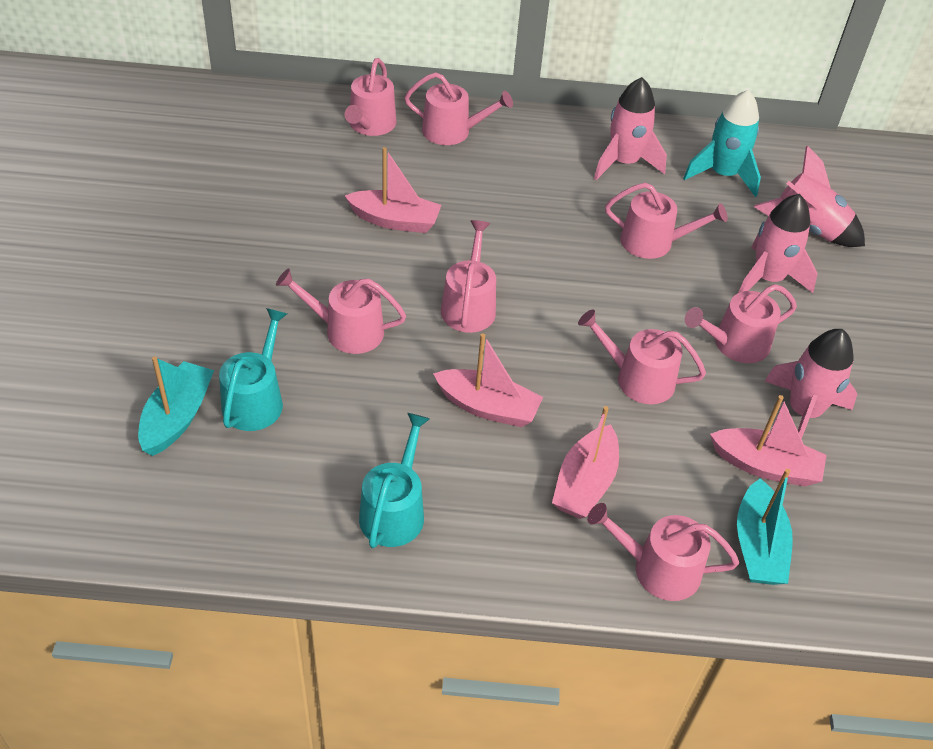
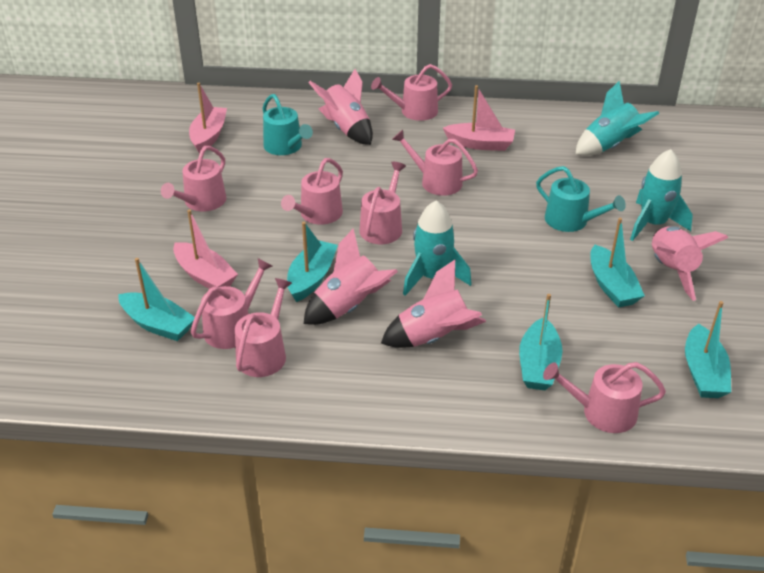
pink boat: 4 -> 3
turquoise boat: 2 -> 5
turquoise rocket: 1 -> 3

